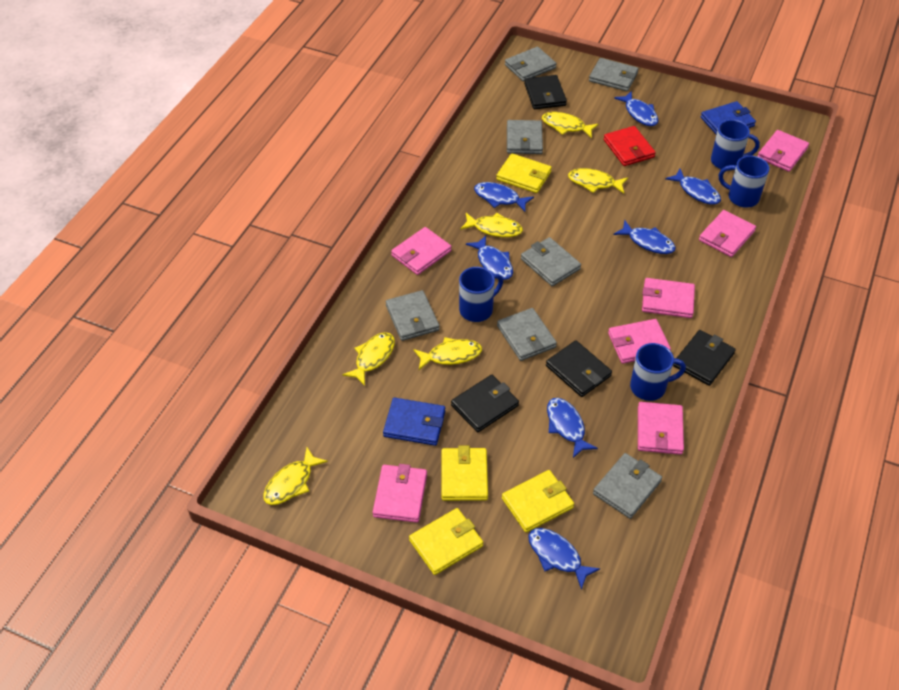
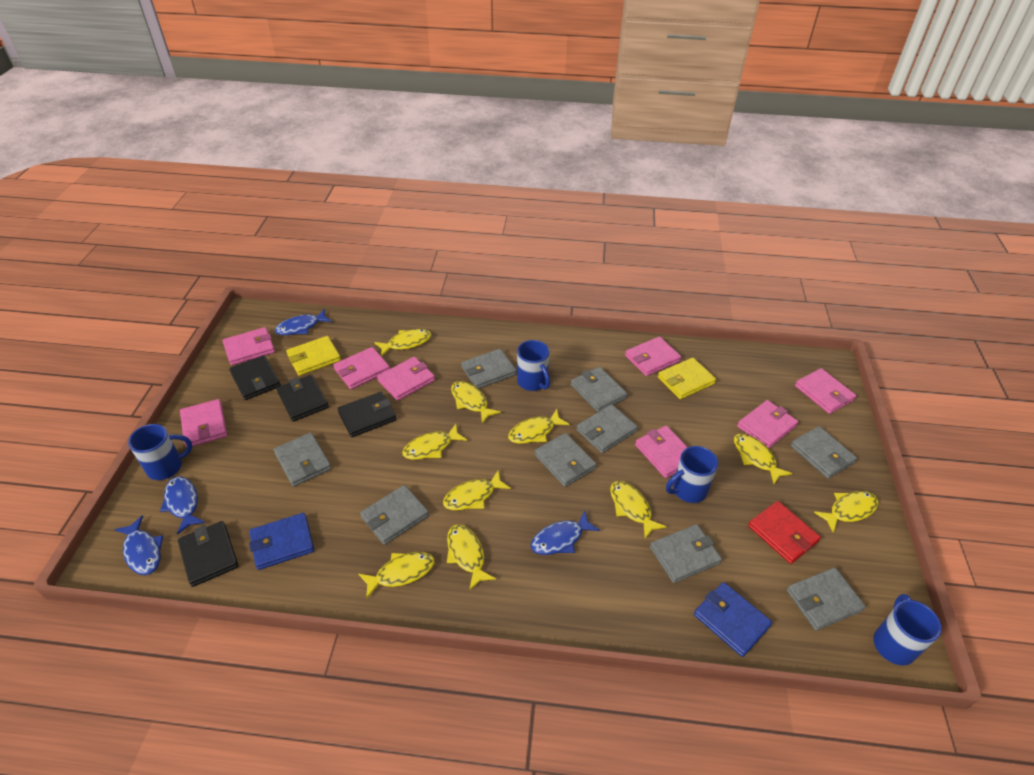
blue fish: 7 -> 4
grey wallet: 7 -> 9
pink wallet: 7 -> 8
yellow fish: 6 -> 10
yellow wallet: 4 -> 2

